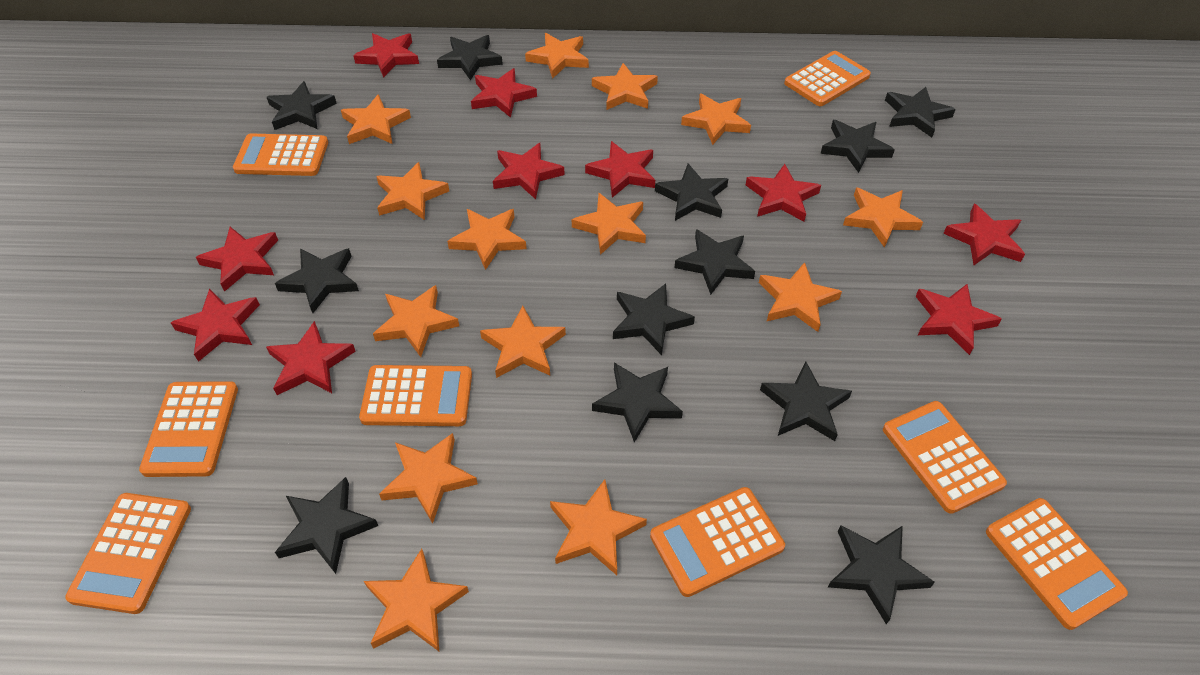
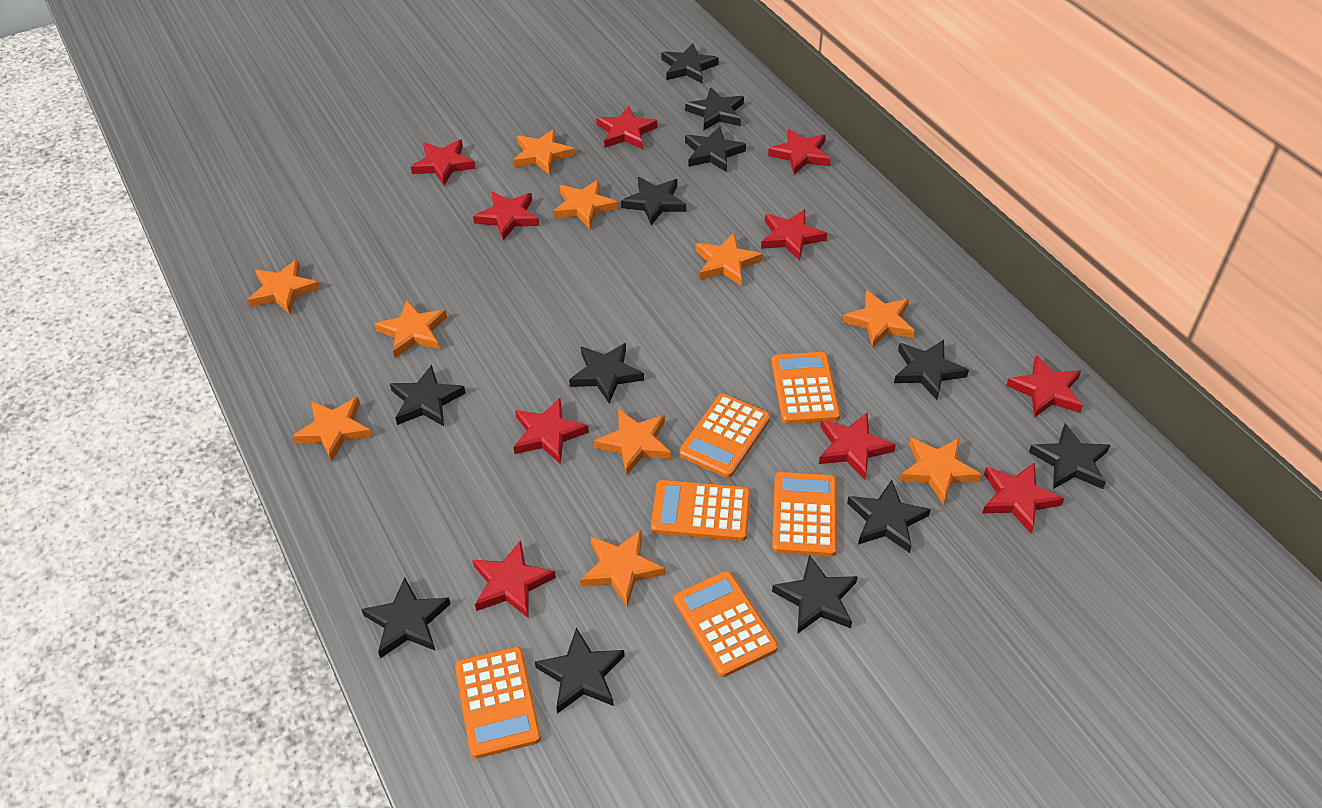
orange calculator: 8 -> 6
orange star: 14 -> 10

